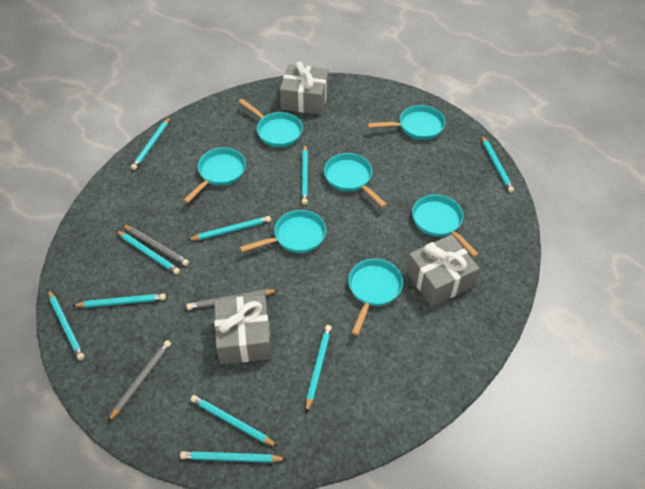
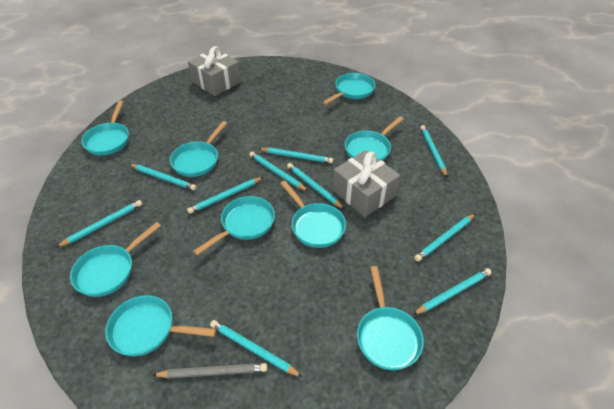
grey gift: 3 -> 2
grey pencil: 3 -> 1
turquoise pan: 7 -> 9

